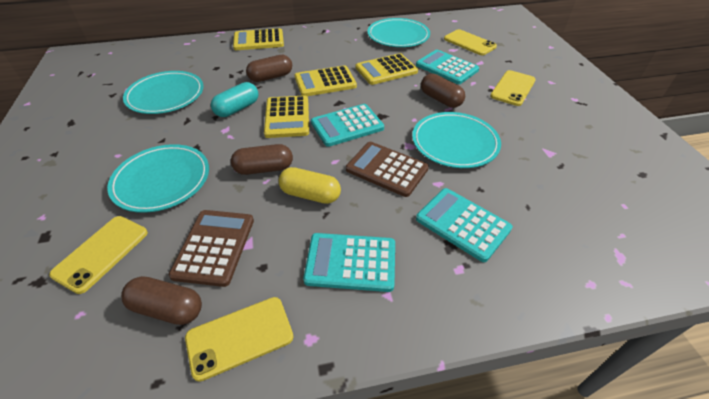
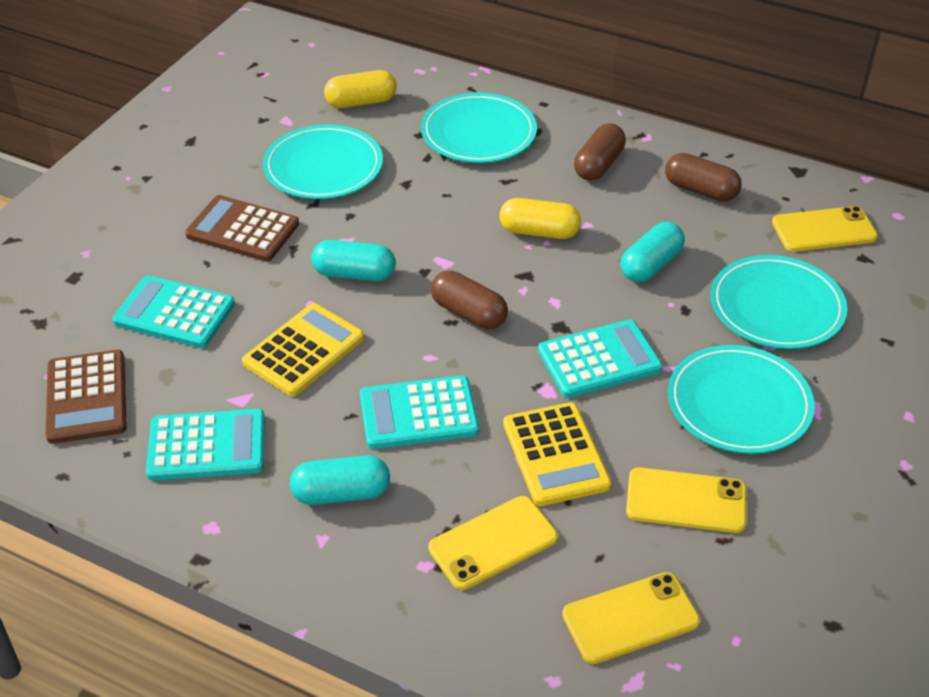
brown capsule: 4 -> 3
turquoise capsule: 1 -> 3
yellow calculator: 4 -> 2
yellow capsule: 1 -> 2

